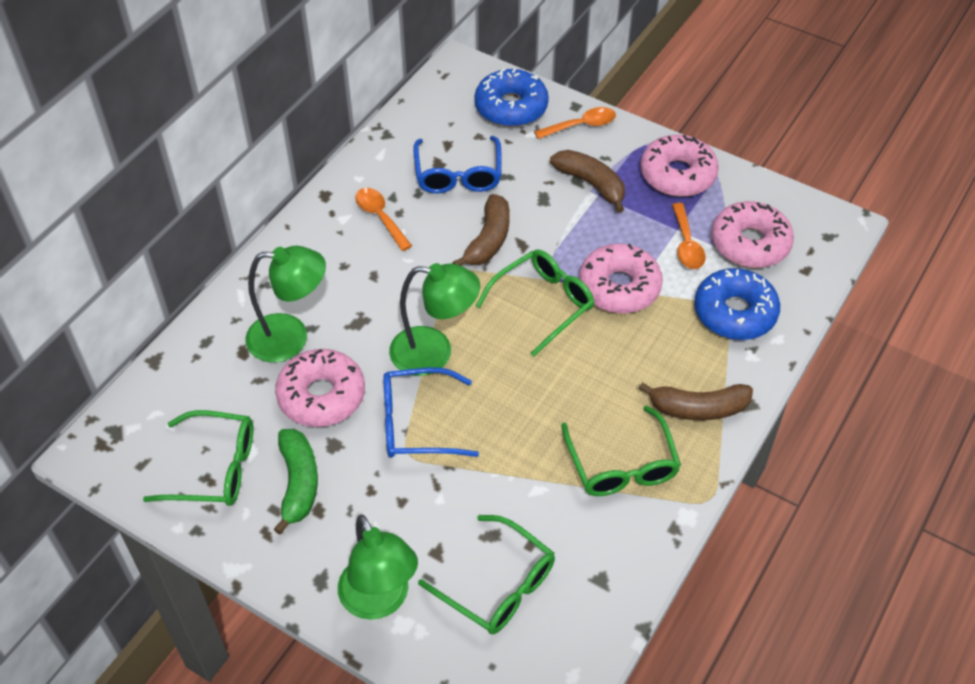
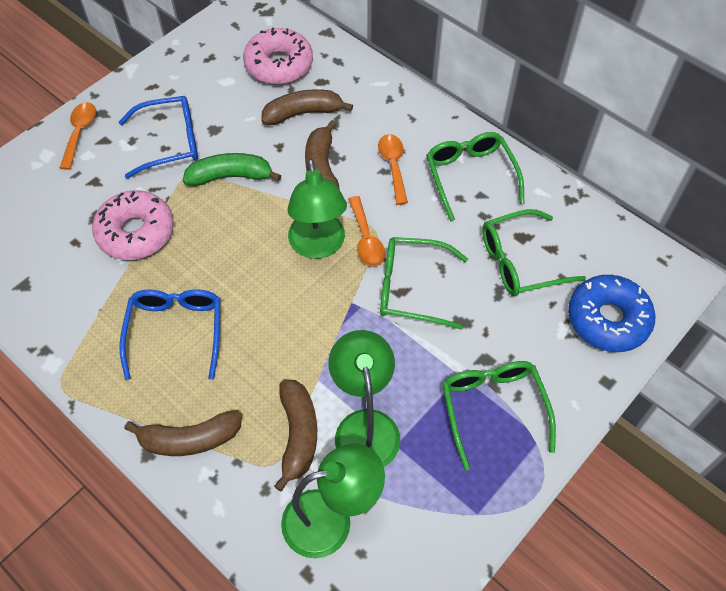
blue donut: 2 -> 1
brown banana: 3 -> 4
pink donut: 4 -> 2

